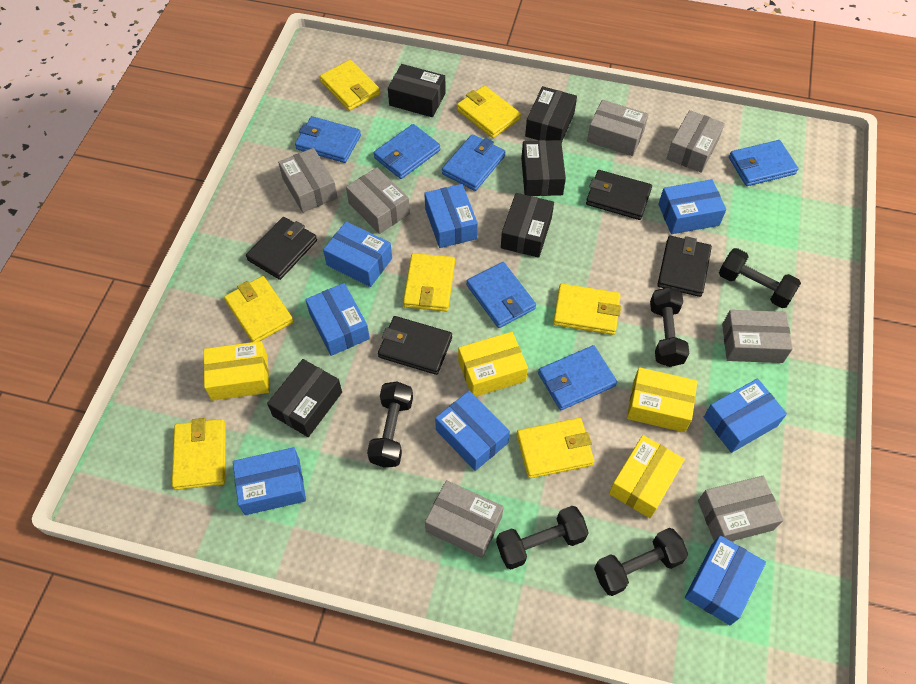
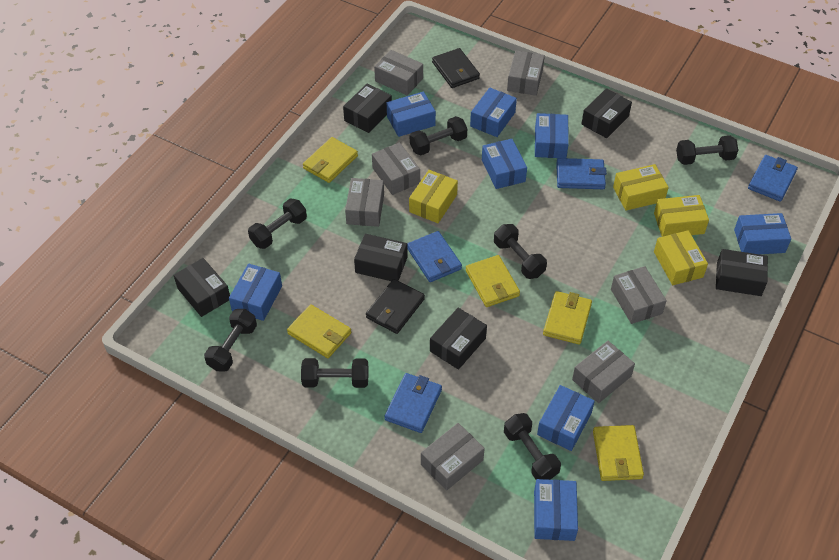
black box: 5 -> 6
black dumbbell: 5 -> 7
black wallet: 4 -> 2
blue wallet: 6 -> 4
yellow wallet: 7 -> 5

